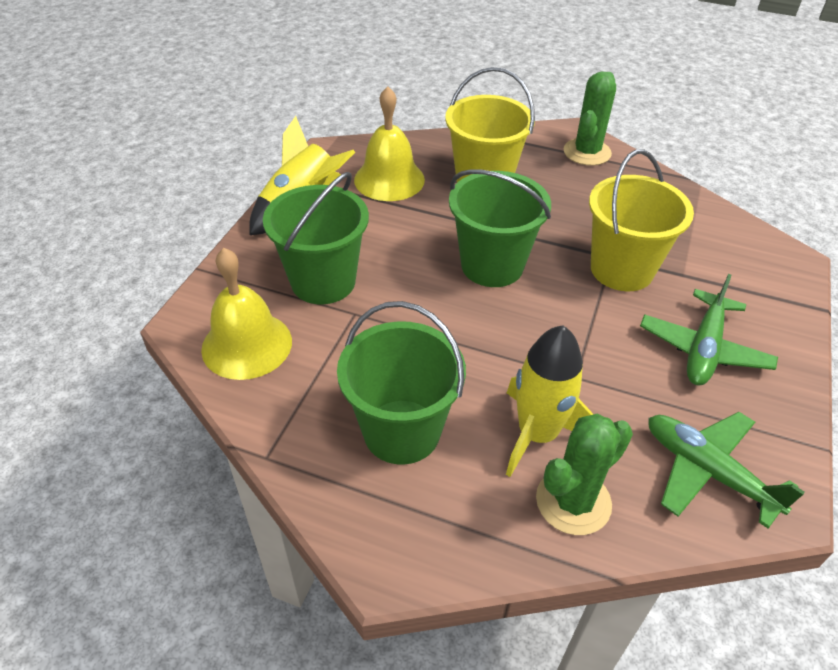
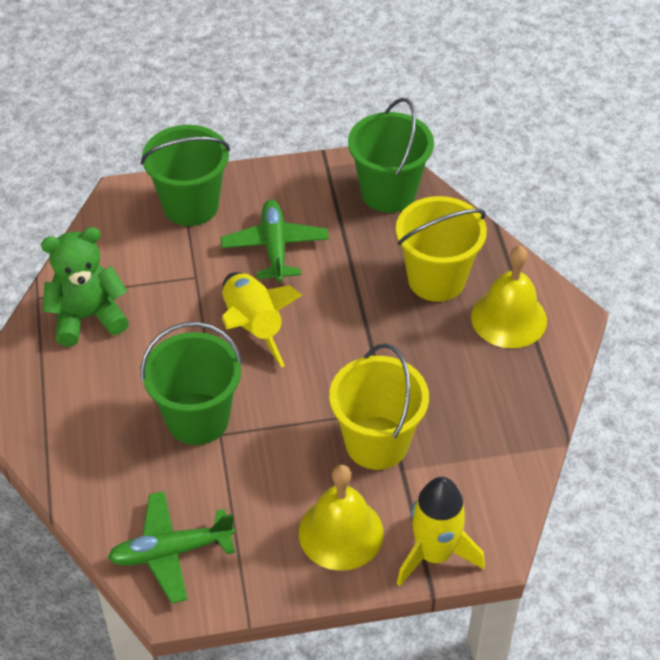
green cactus: 2 -> 0
green teddy bear: 0 -> 1

